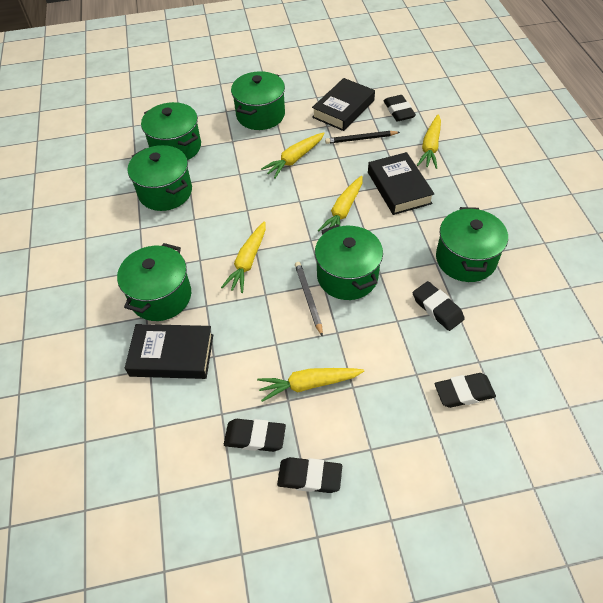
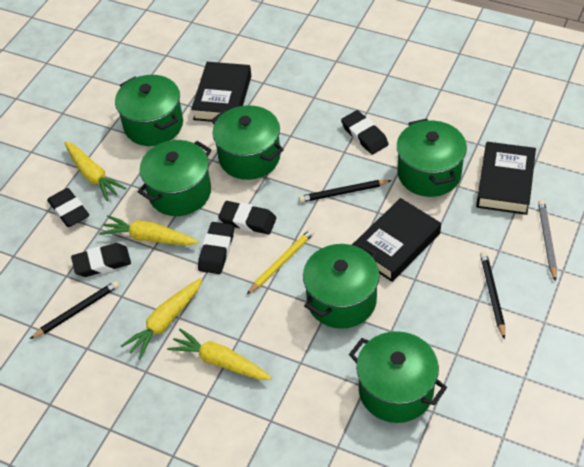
black pencil: 1 -> 3
yellow carrot: 5 -> 4
yellow pencil: 0 -> 1

